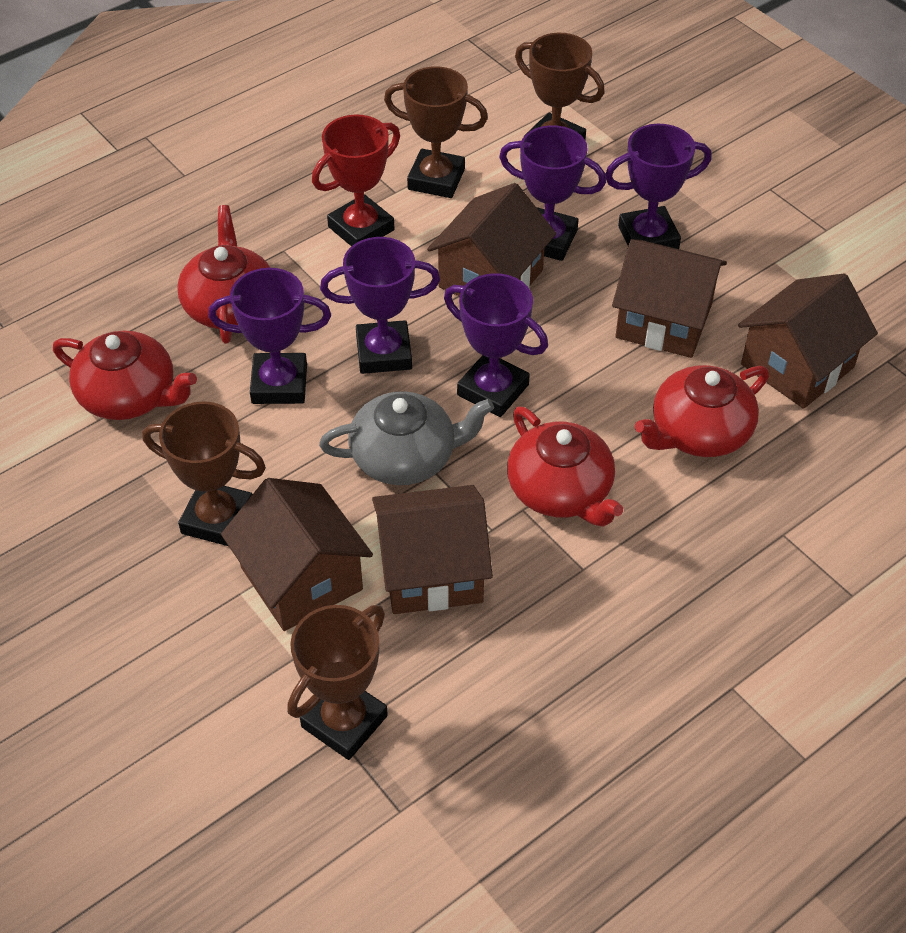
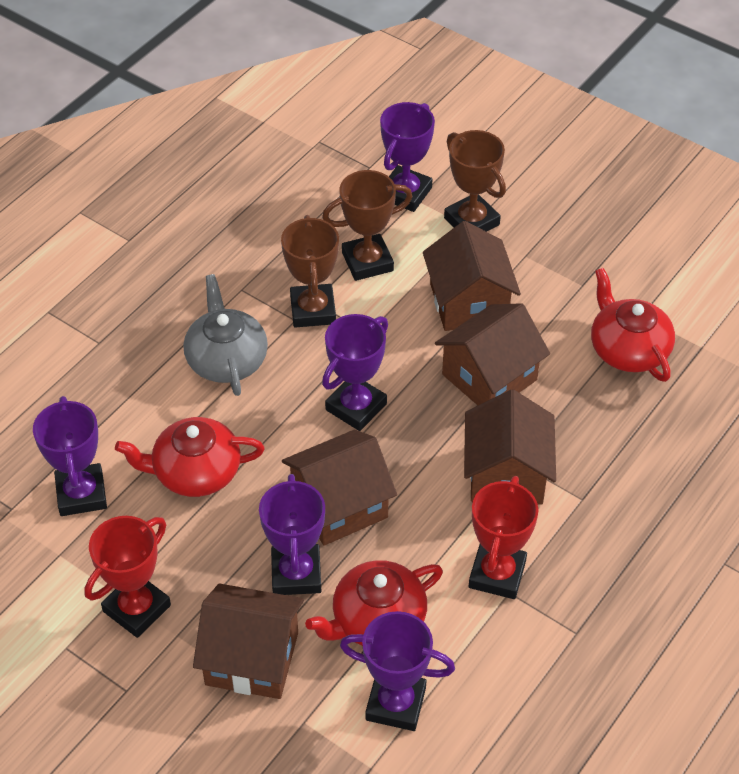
brown trophy: 4 -> 3
red teapot: 4 -> 3
red trophy: 1 -> 2

